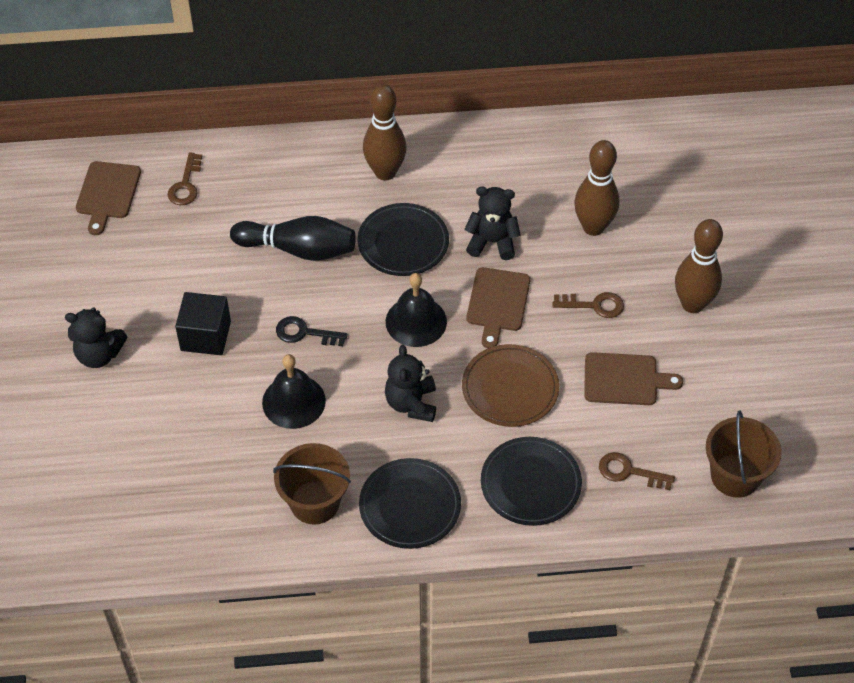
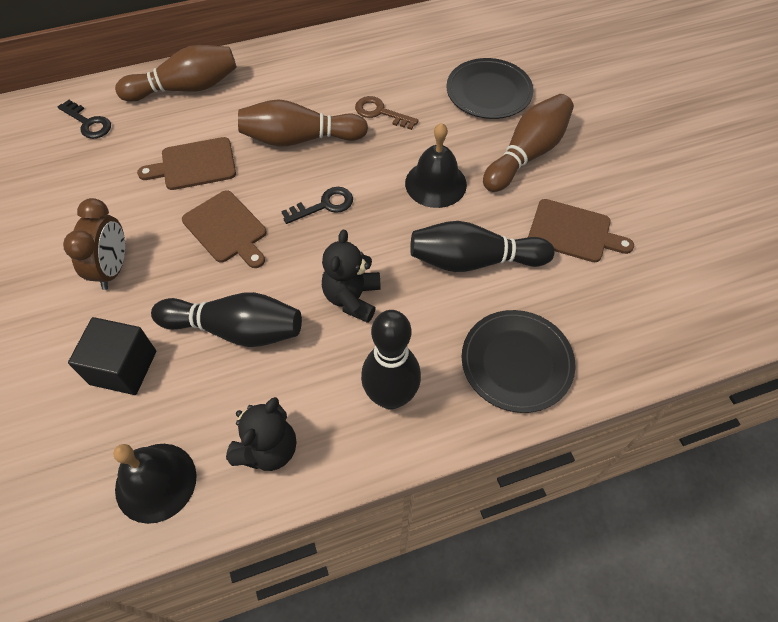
black bowling pin: 1 -> 3
black key: 1 -> 2
black plate: 3 -> 2
black teddy bear: 3 -> 2
brown bucket: 2 -> 0
brown clock: 0 -> 1
brown key: 3 -> 1
brown plate: 1 -> 0

